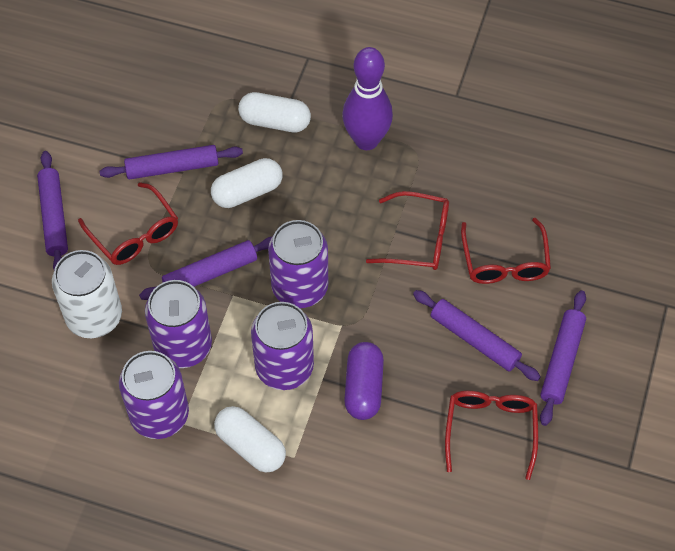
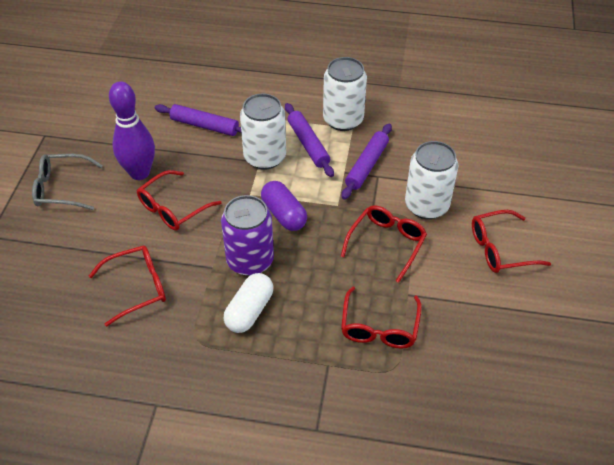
grey glasses: 0 -> 1
purple can: 4 -> 1
purple rolling pin: 5 -> 3
red glasses: 4 -> 5
white can: 1 -> 3
white capsule: 3 -> 1

